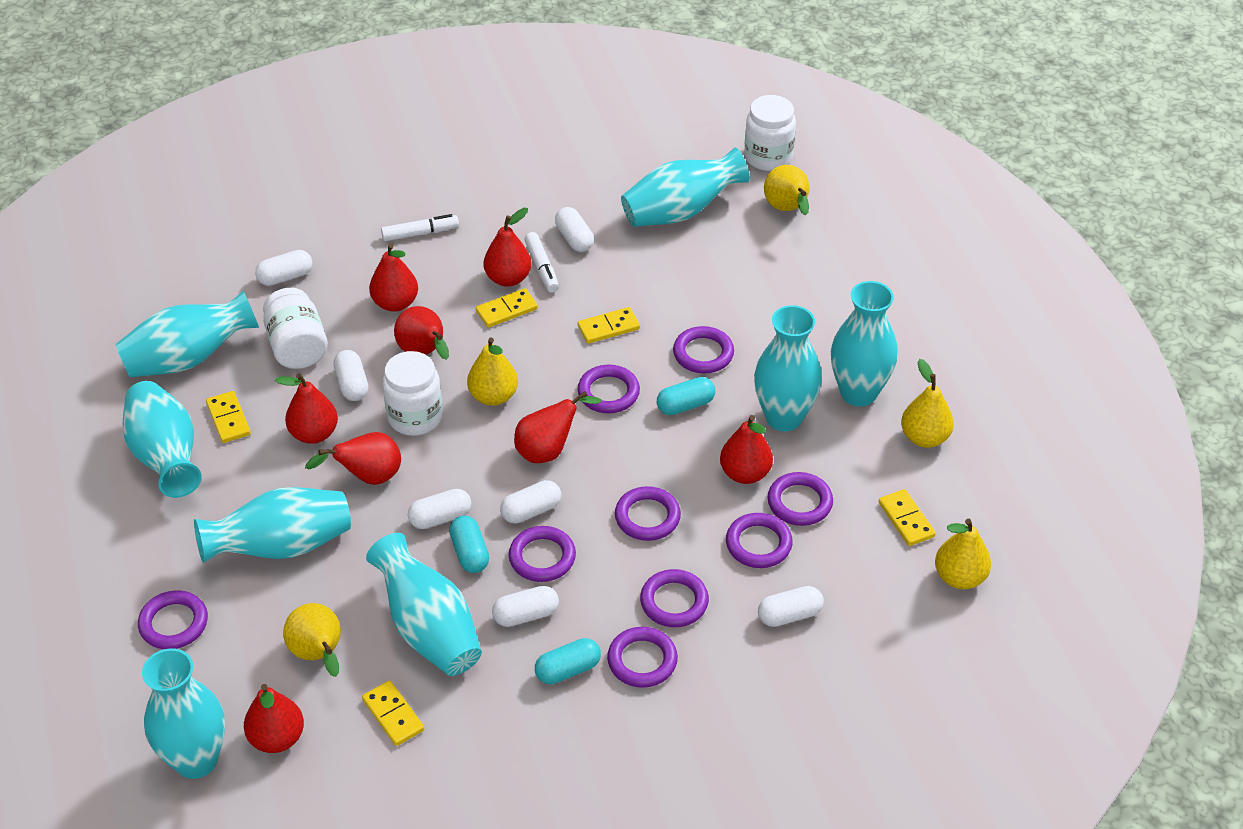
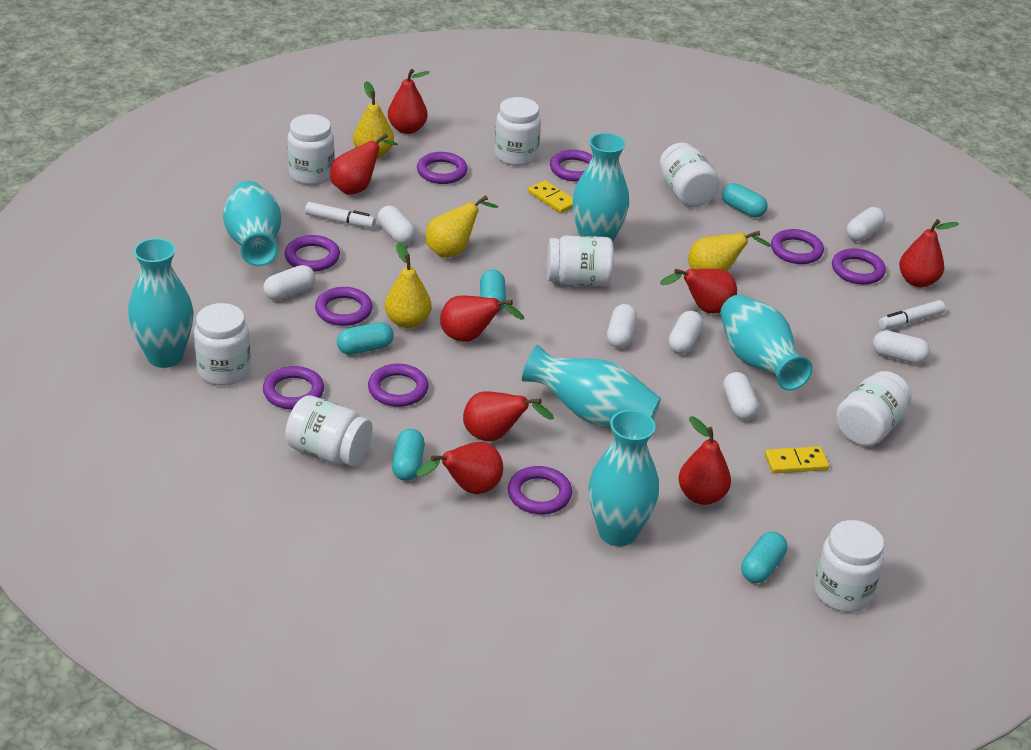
turquoise capsule: 3 -> 5
turquoise vase: 8 -> 6
white jar: 3 -> 8
yellow domino: 5 -> 2
yellow pear: 5 -> 4

